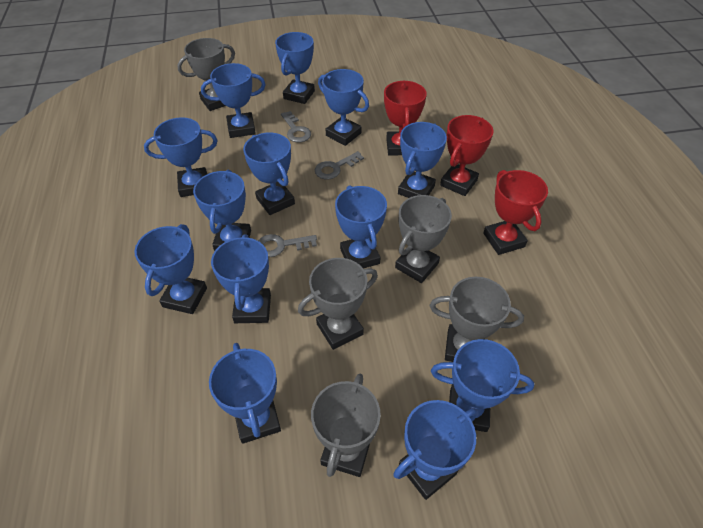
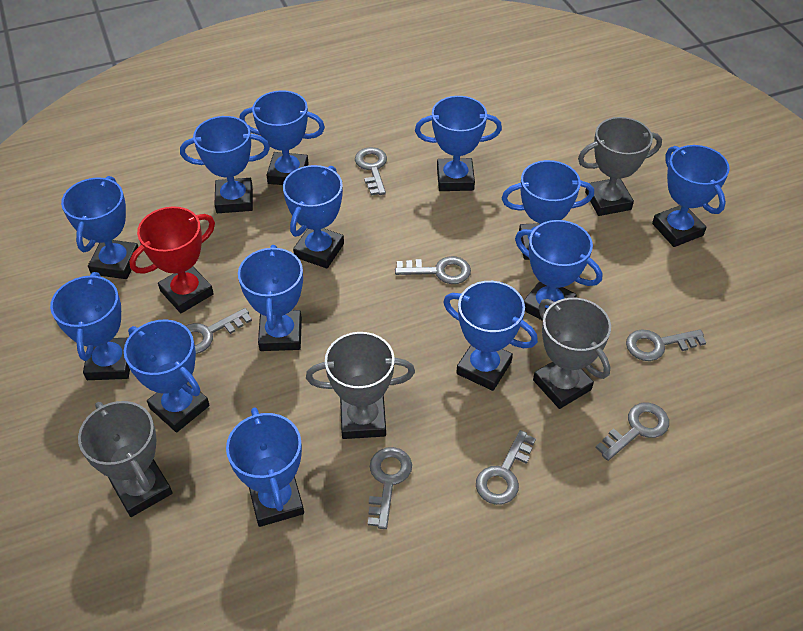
grey key: 3 -> 7
grey trophy: 5 -> 4
red trophy: 3 -> 1

